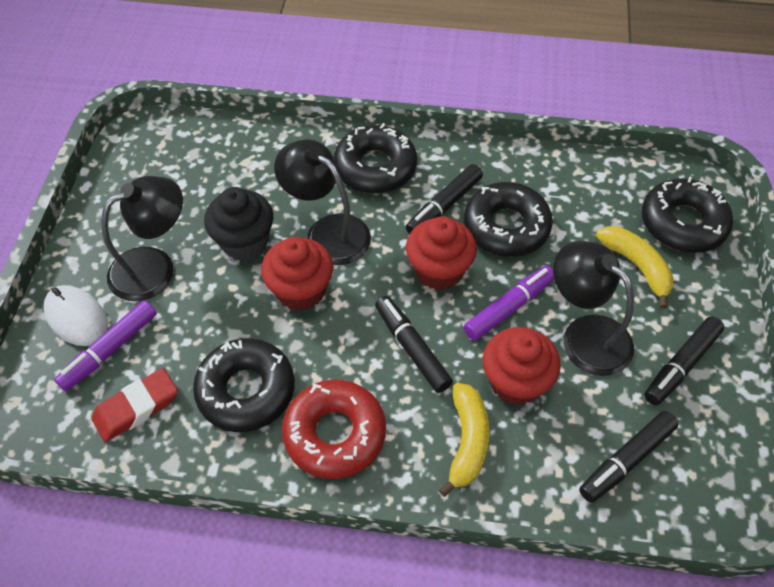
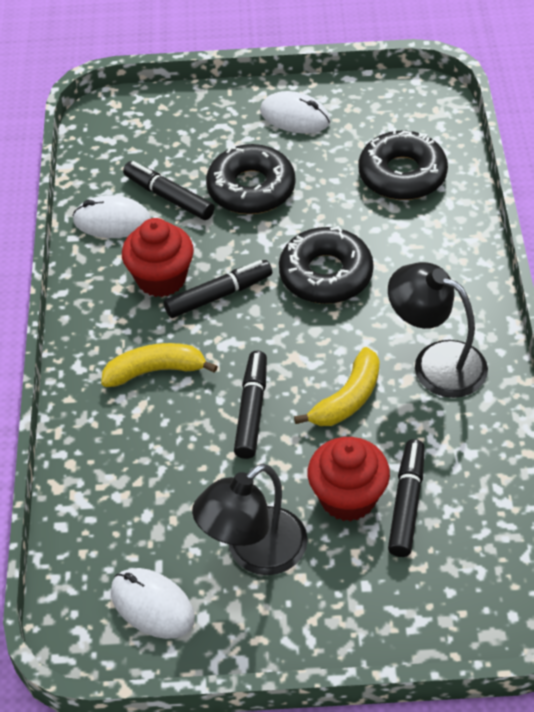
black cupcake: 1 -> 0
black donut: 4 -> 3
black lamp: 3 -> 2
purple marker: 2 -> 0
red cupcake: 3 -> 2
red donut: 1 -> 0
red eraser: 1 -> 0
white mouse: 1 -> 3

